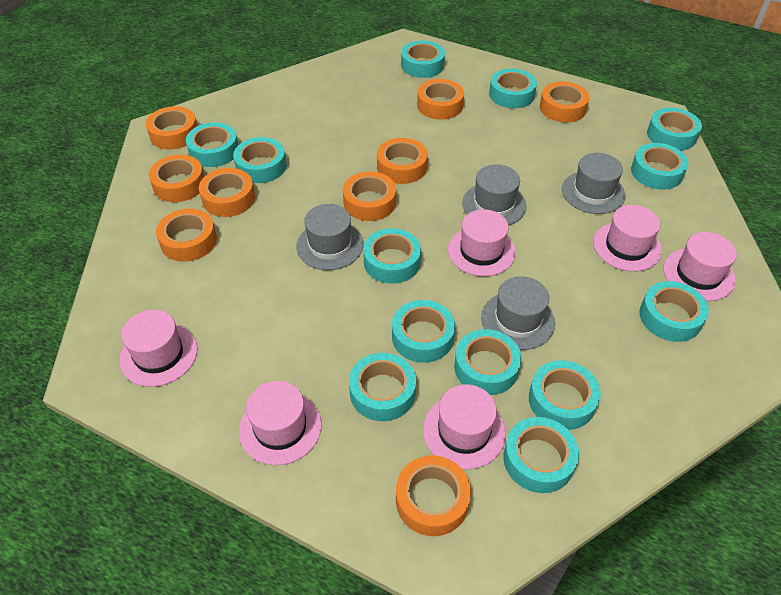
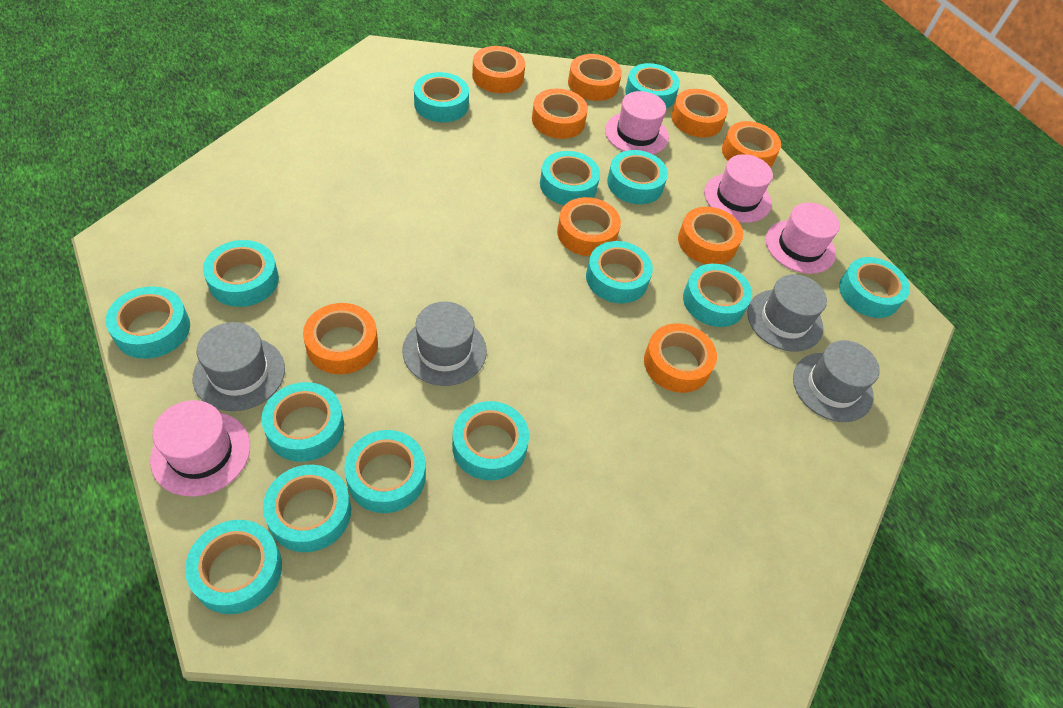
pink hat: 6 -> 4
turquoise tape: 13 -> 14

